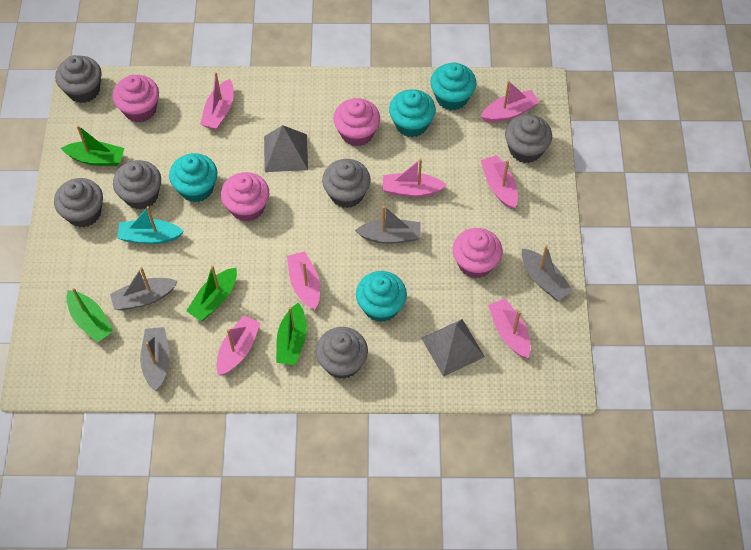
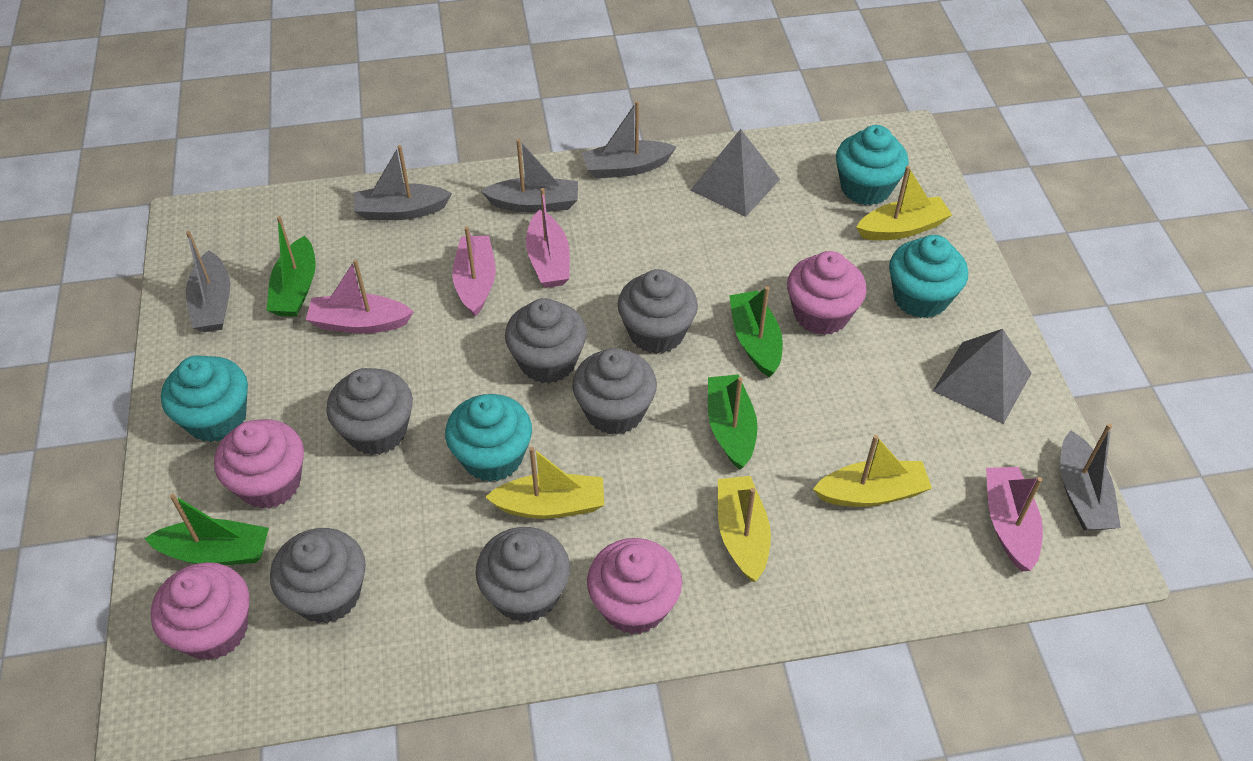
grey boat: 4 -> 5
pink boat: 7 -> 4
turquoise boat: 1 -> 0
yellow boat: 0 -> 4

